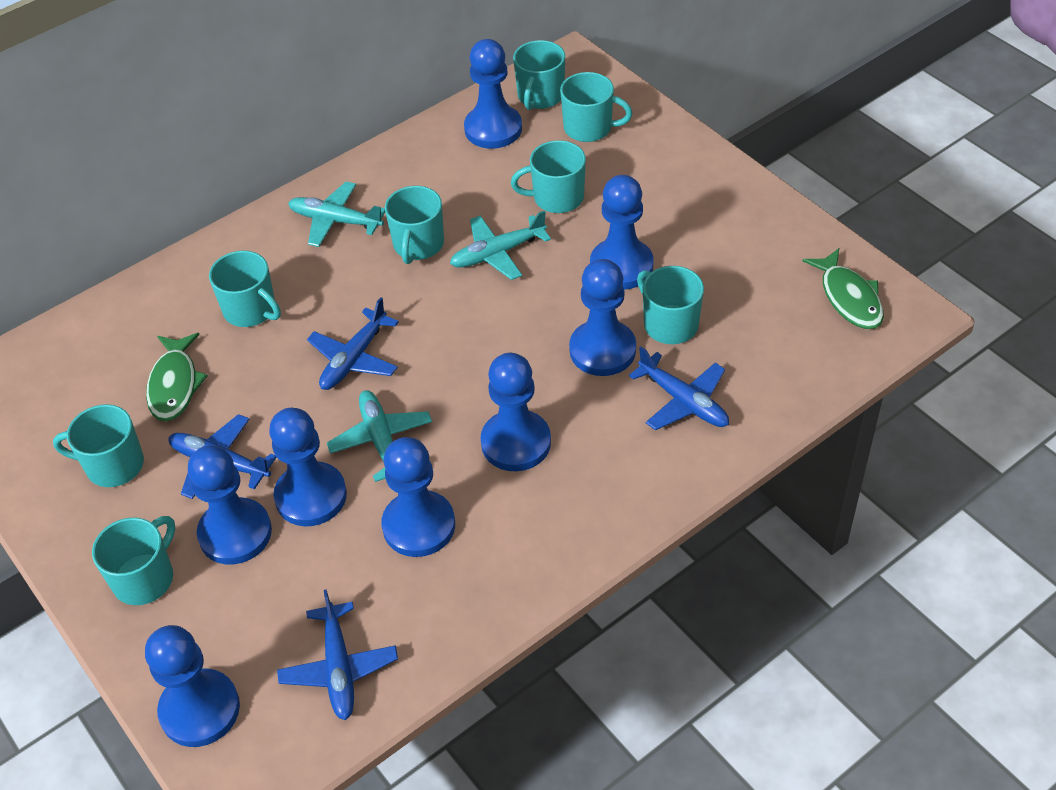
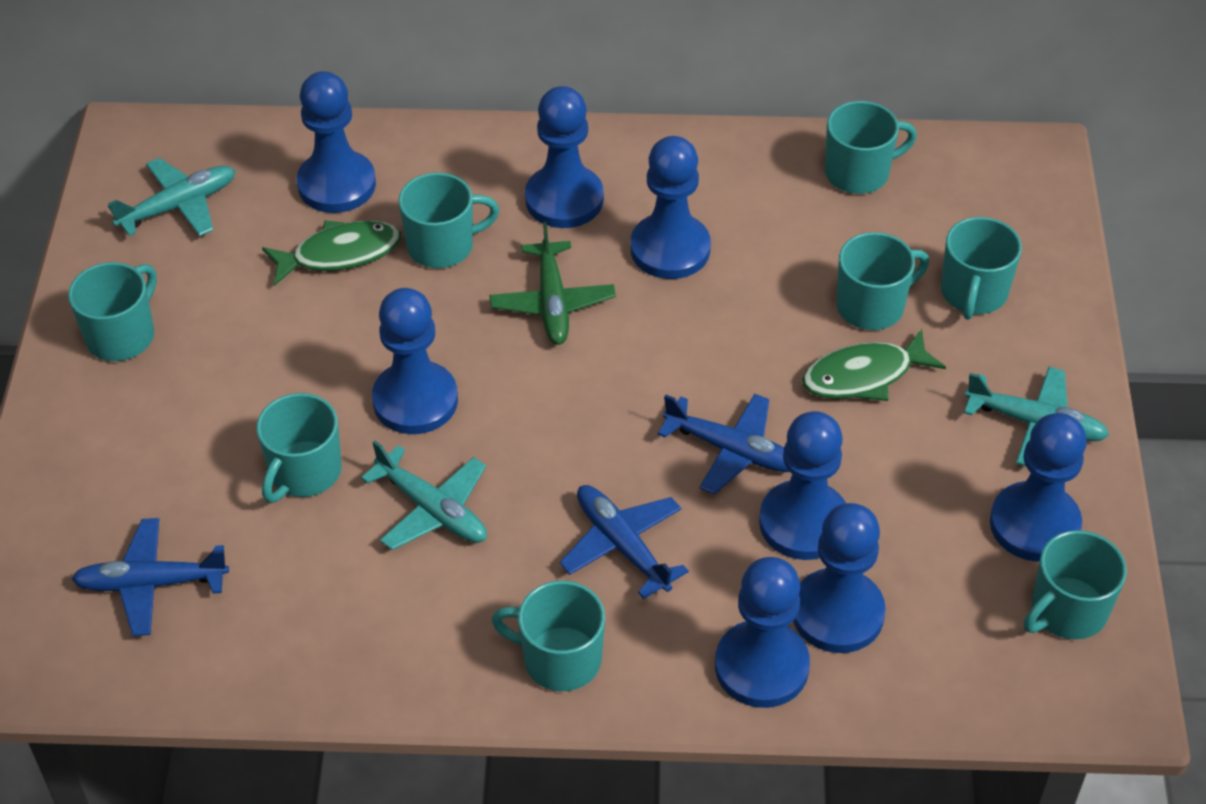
blue plane: 4 -> 3
green plane: 0 -> 1

